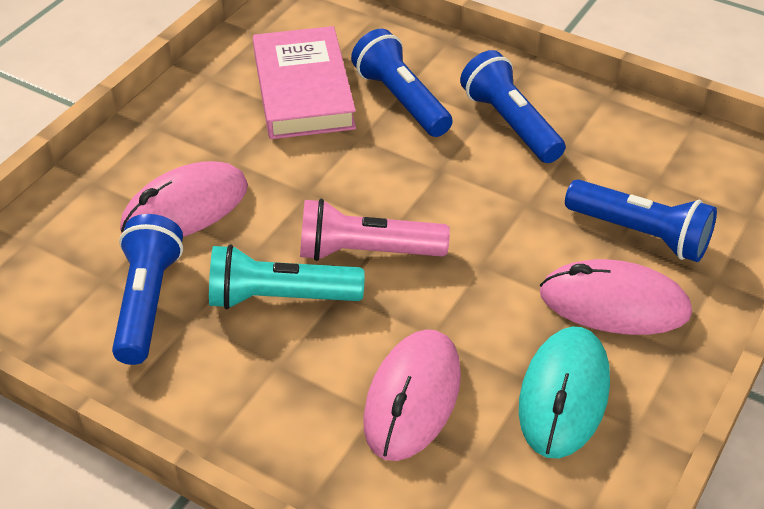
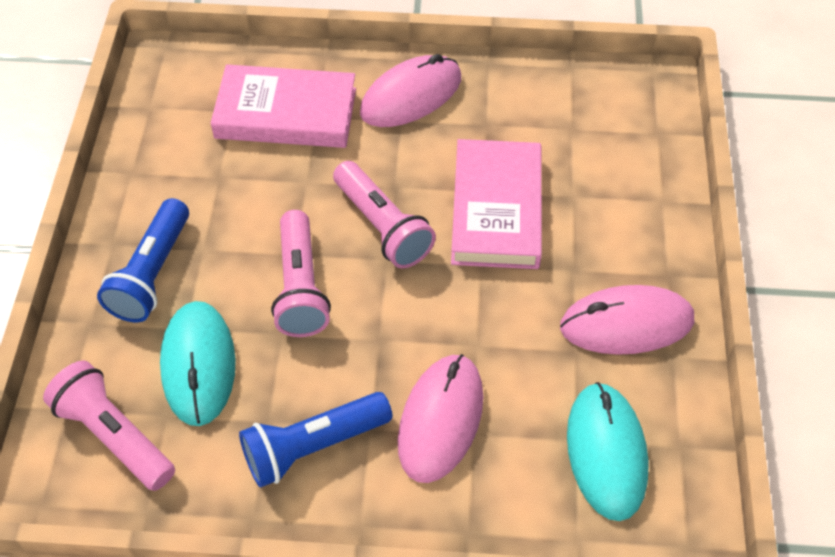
blue flashlight: 4 -> 2
pink book: 1 -> 2
pink flashlight: 1 -> 3
turquoise flashlight: 1 -> 0
turquoise mouse: 1 -> 2

